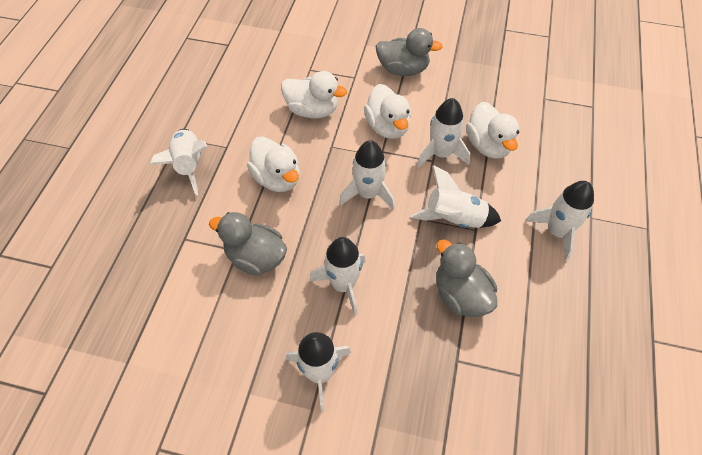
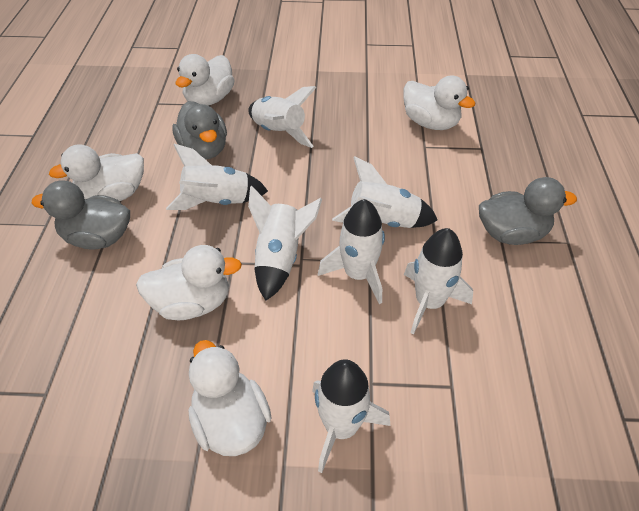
white duck: 4 -> 5

